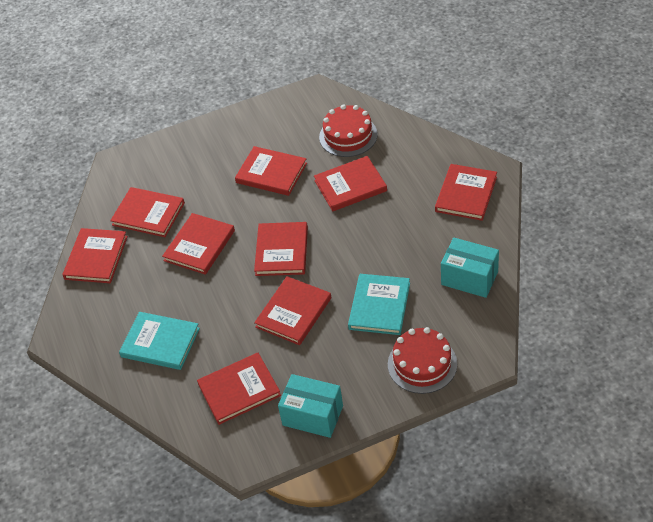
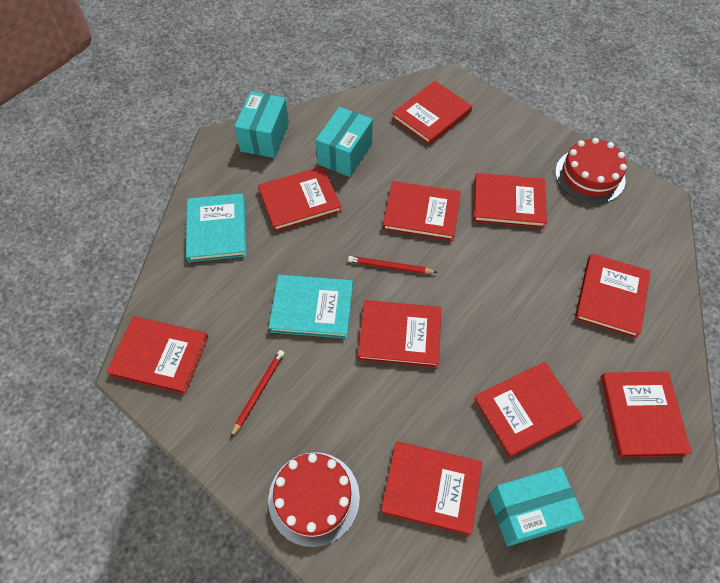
red book: 9 -> 10
red pencil: 0 -> 2
turquoise box: 2 -> 3

